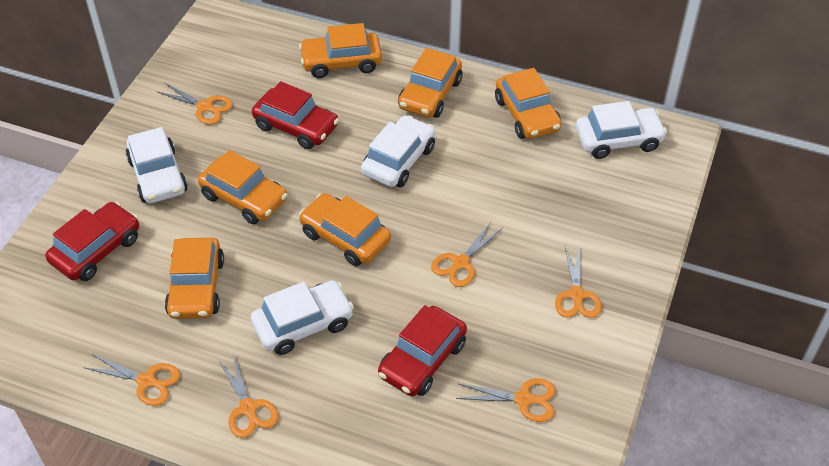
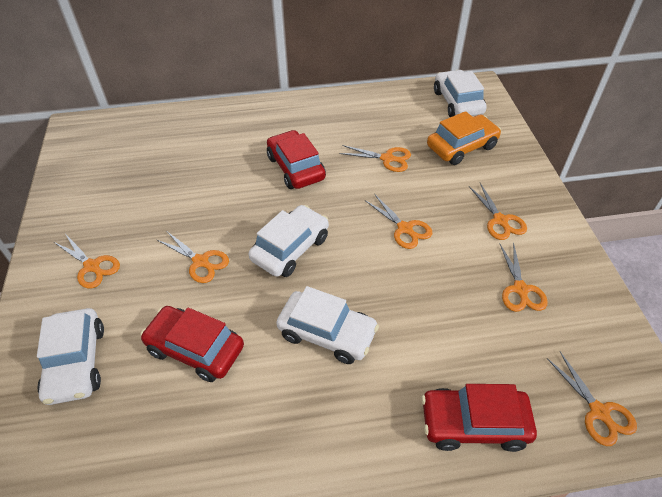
orange car: 6 -> 1
orange scissors: 6 -> 7

